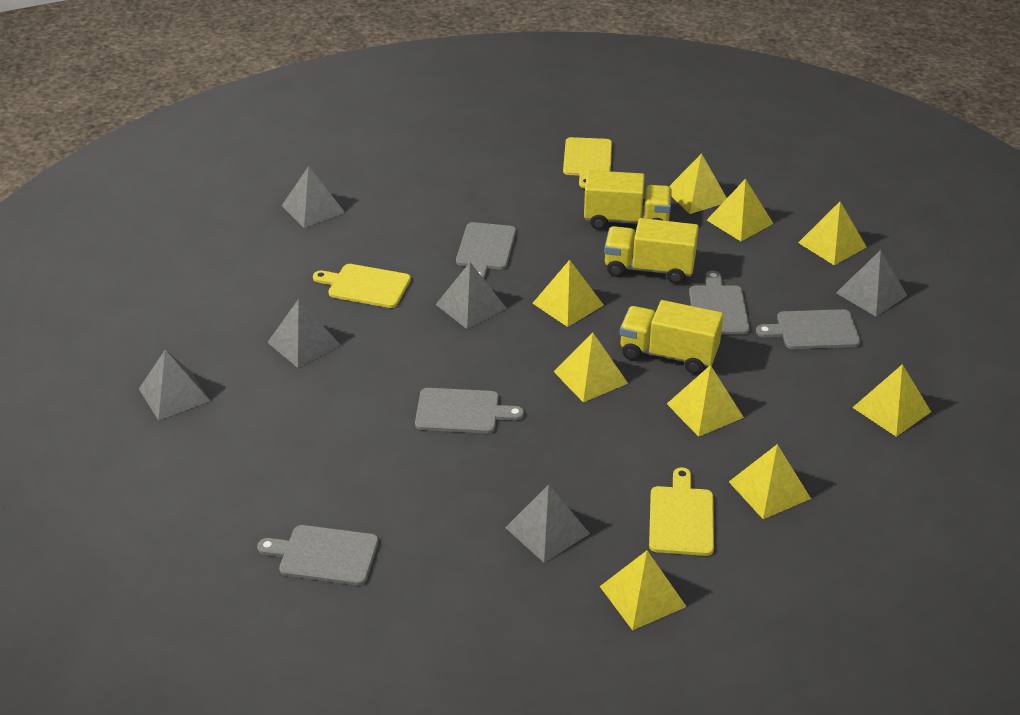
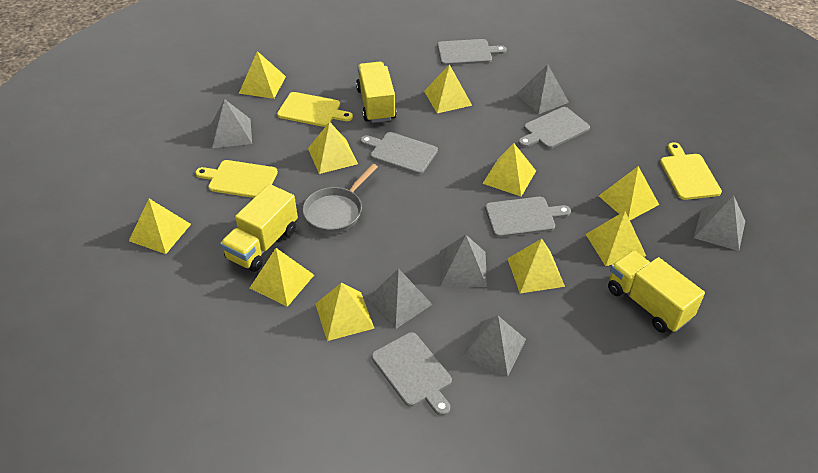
grey pan: 0 -> 1
yellow pyramid: 9 -> 10

